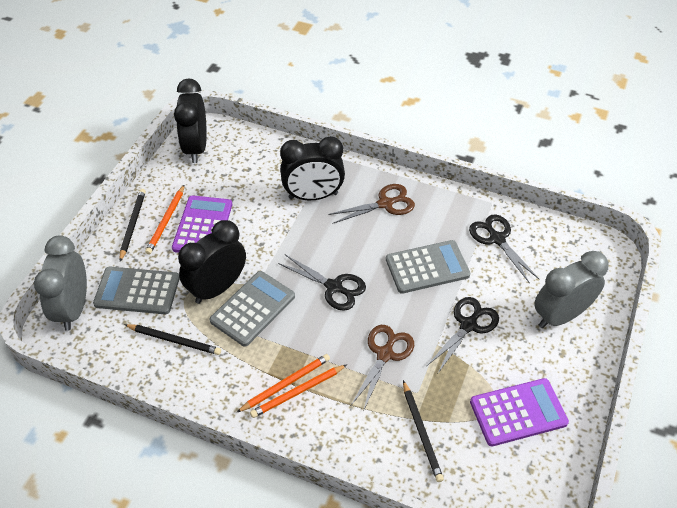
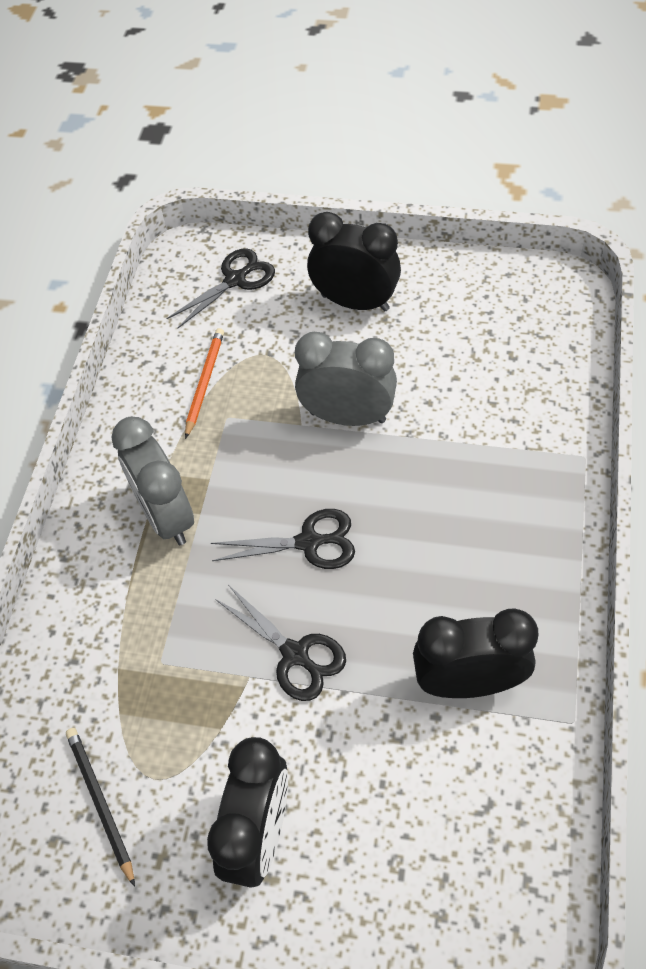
black pencil: 3 -> 1
brown scissors: 2 -> 0
grey calculator: 3 -> 0
orange pencil: 3 -> 1
purple calculator: 2 -> 0

